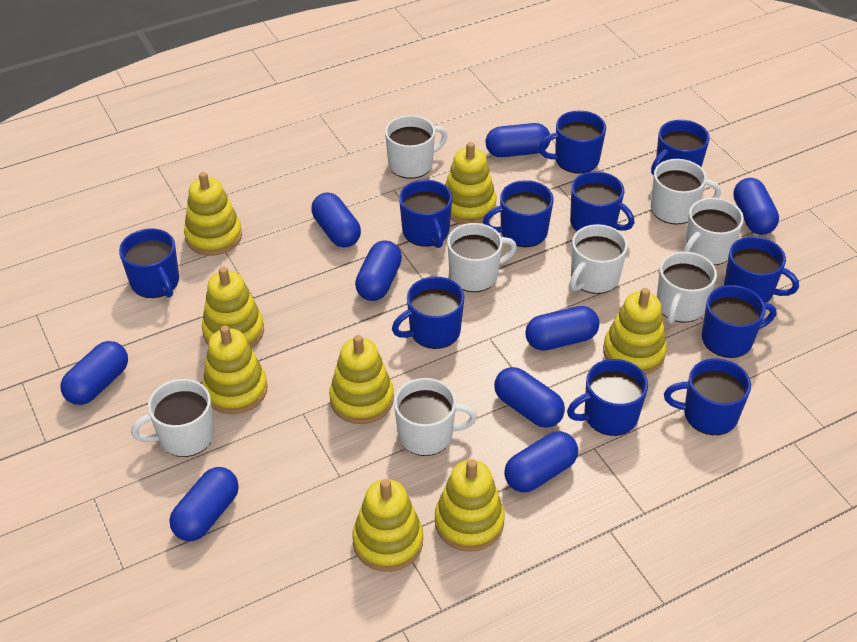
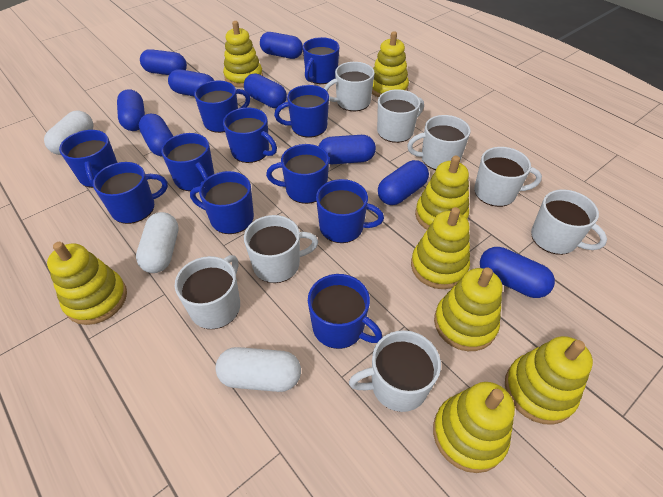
white capsule: 0 -> 3

